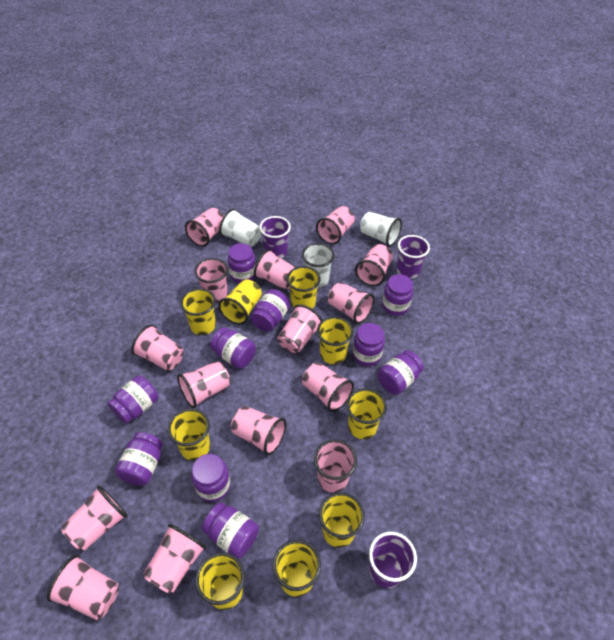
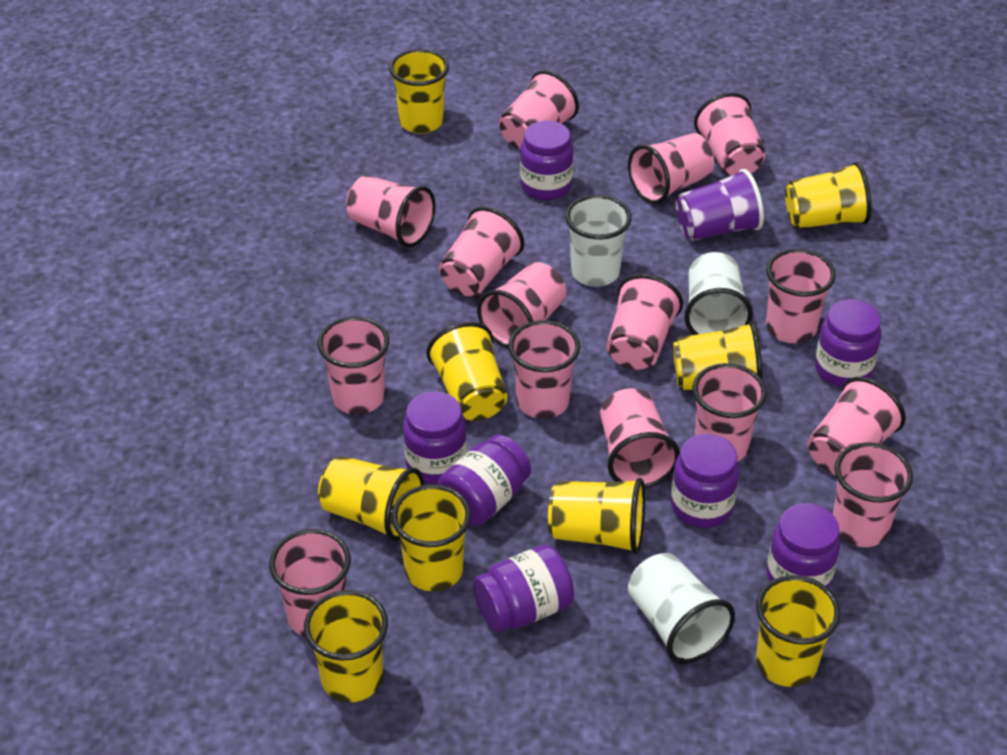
purple cup: 3 -> 1
purple jar: 10 -> 7

